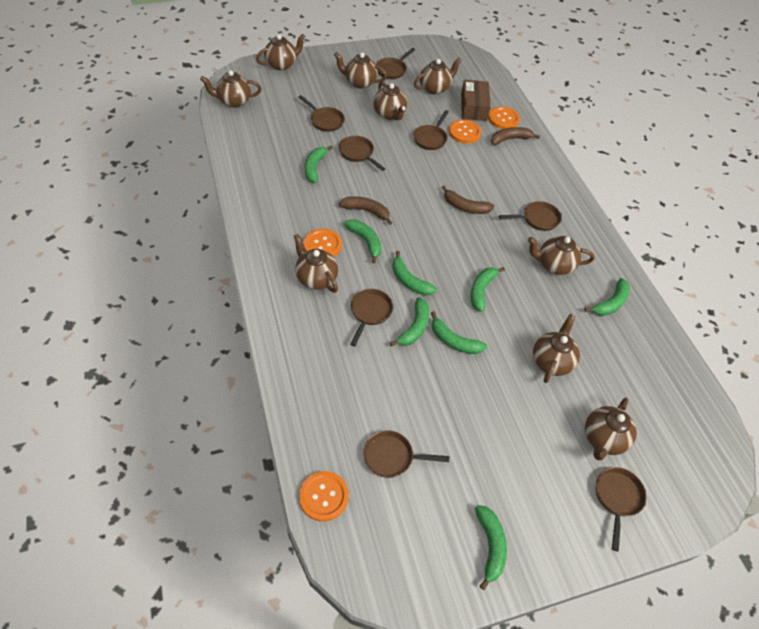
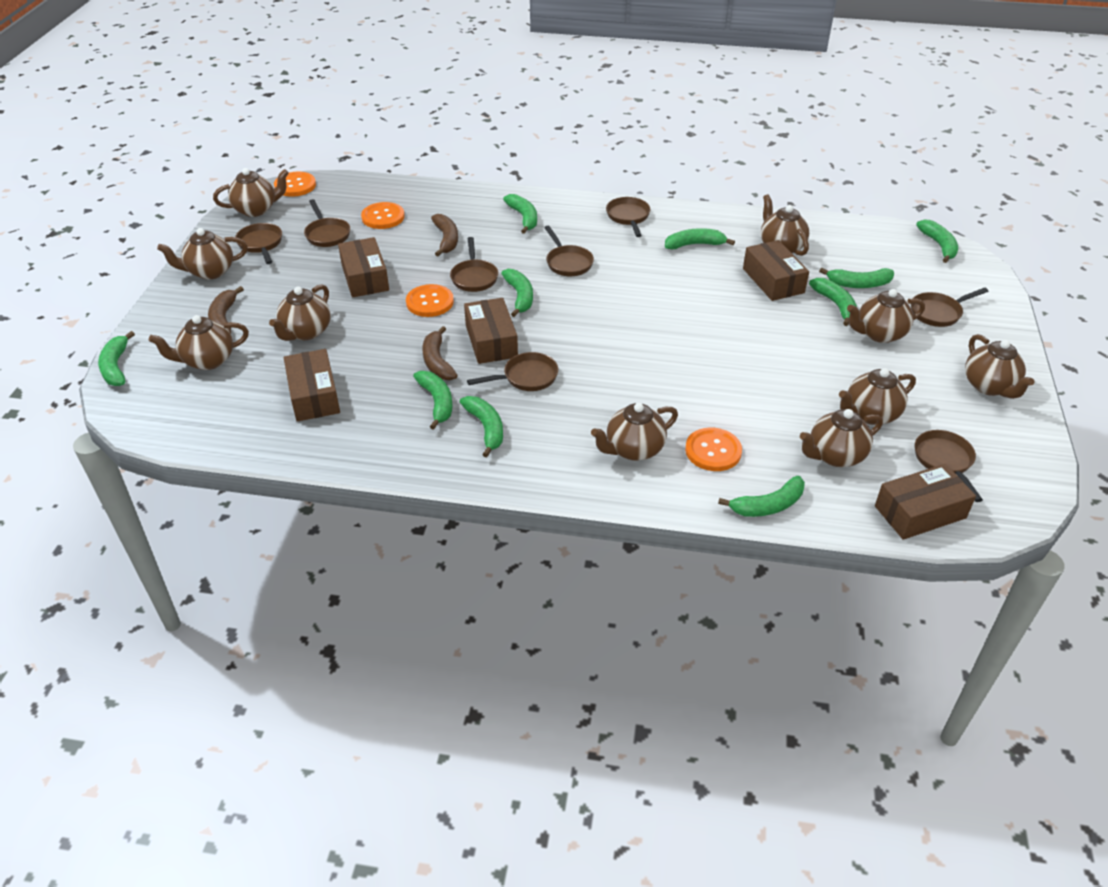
brown box: 1 -> 5
brown teapot: 9 -> 10
green banana: 8 -> 10

